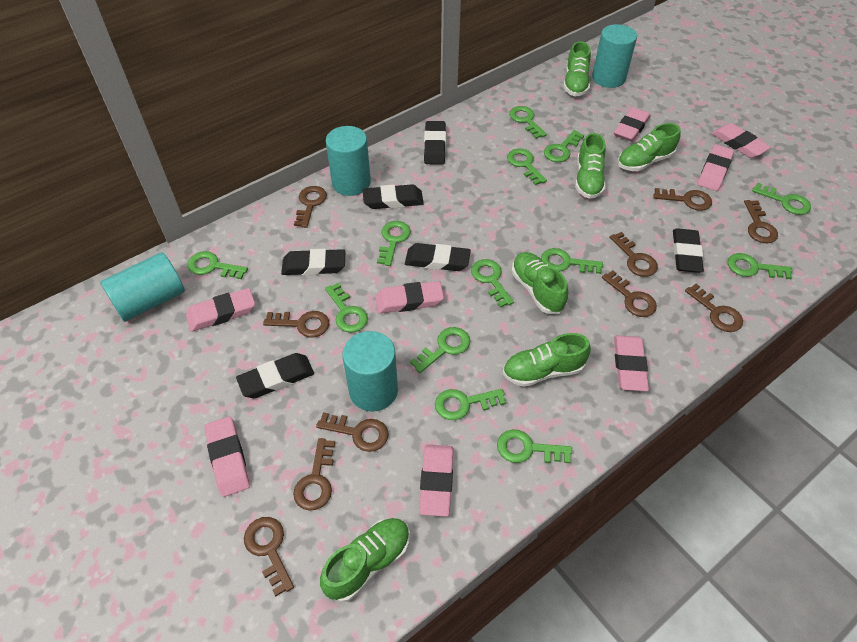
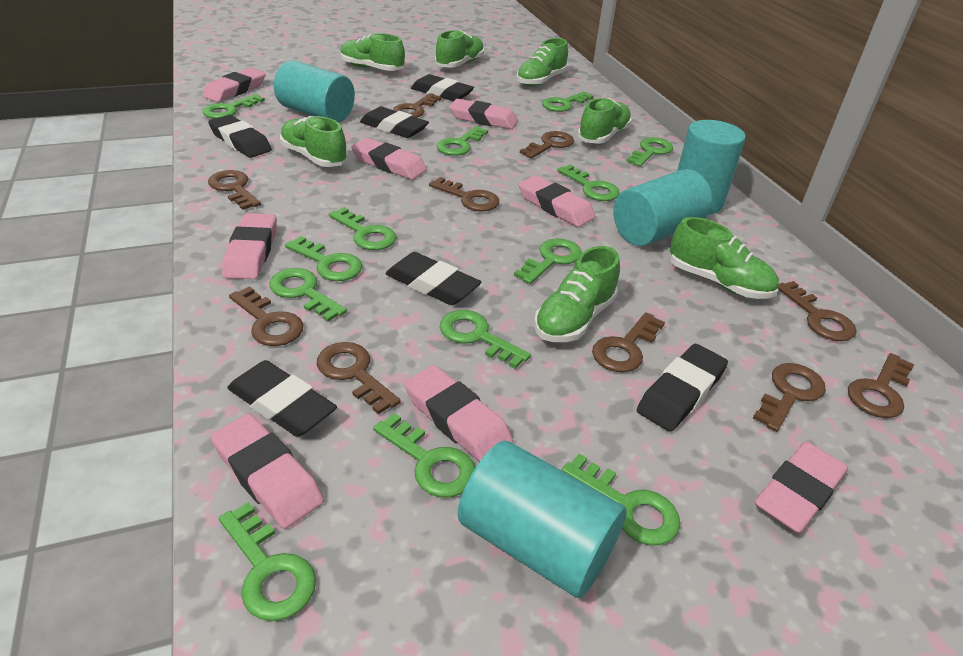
green shoe: 6 -> 7

